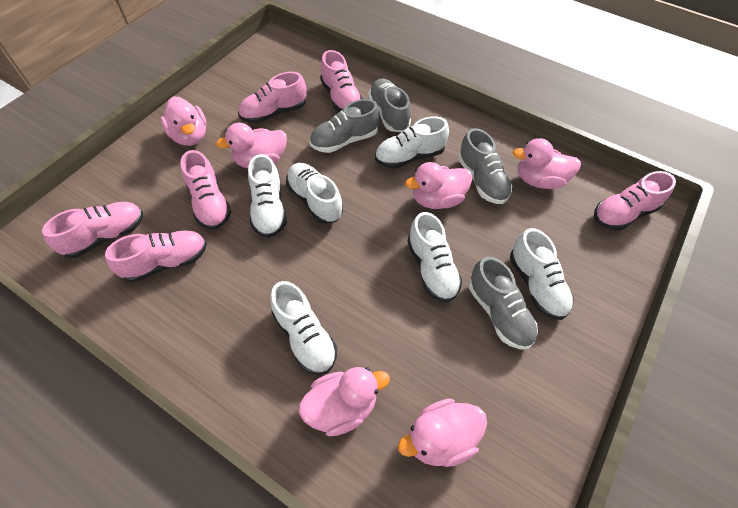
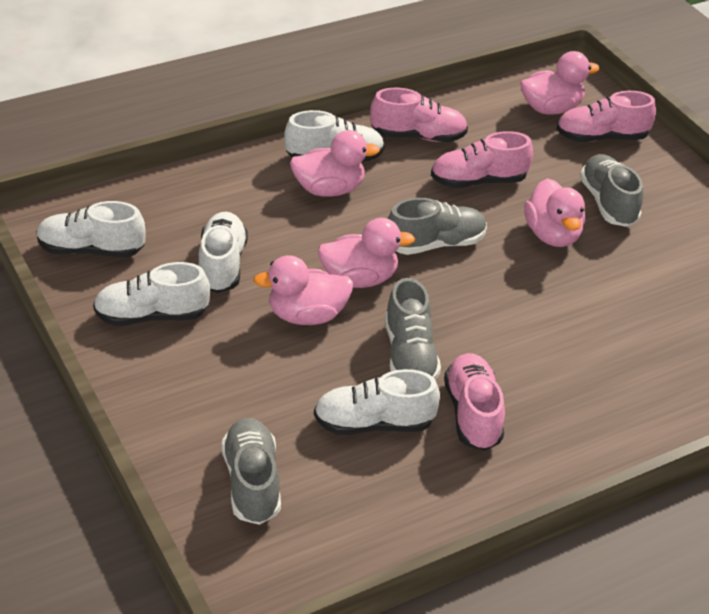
pink duck: 6 -> 5
pink shoe: 6 -> 4
white shoe: 6 -> 5

